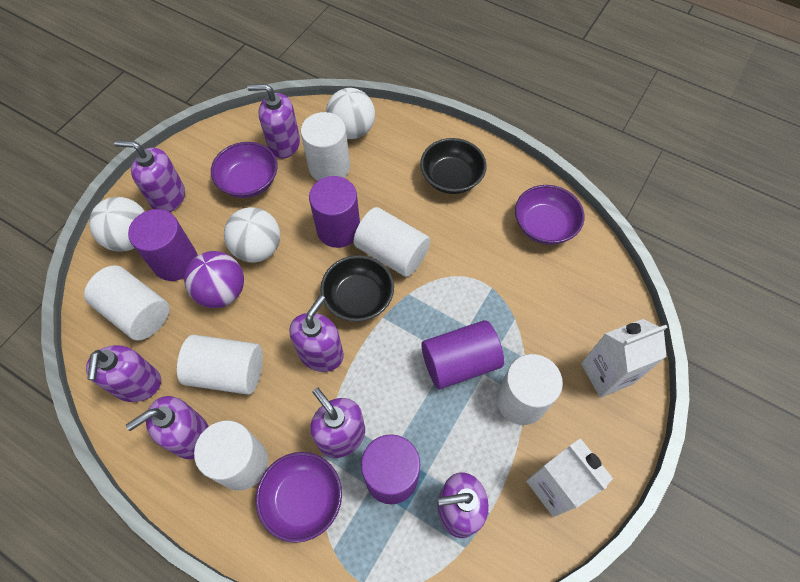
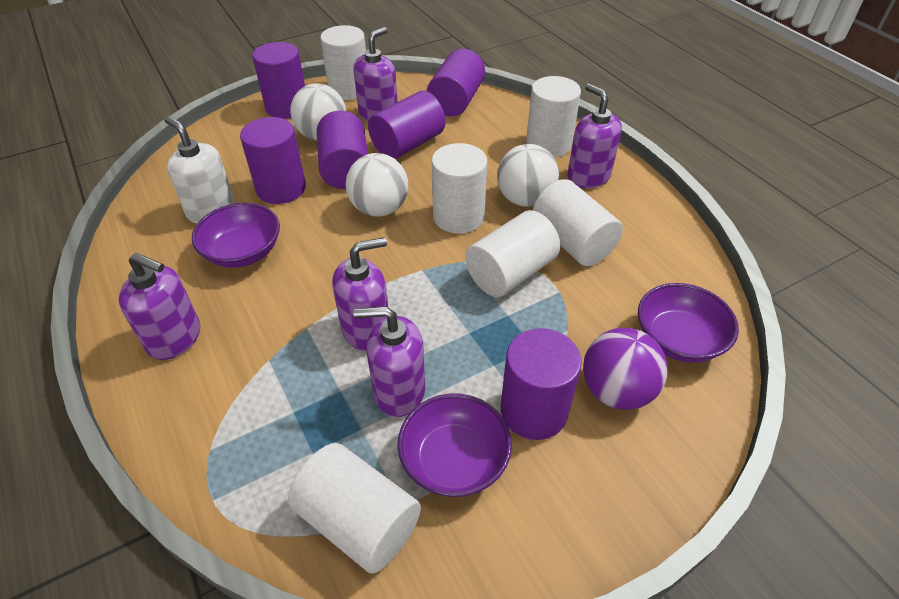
black bowl: 2 -> 0
purple cylinder: 4 -> 6
purple soap dispenser: 7 -> 5
white carton: 2 -> 0
white soap dispenser: 0 -> 1

